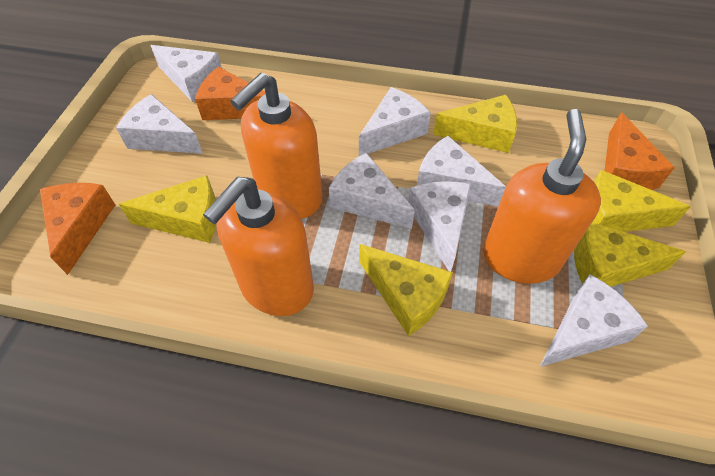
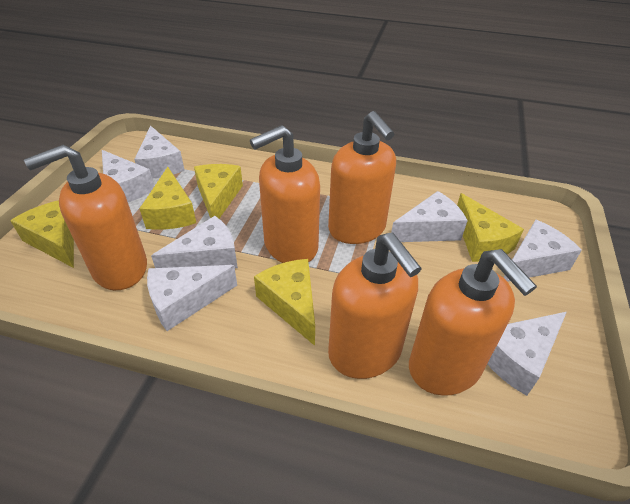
orange cheese: 3 -> 0
orange soap dispenser: 3 -> 5

